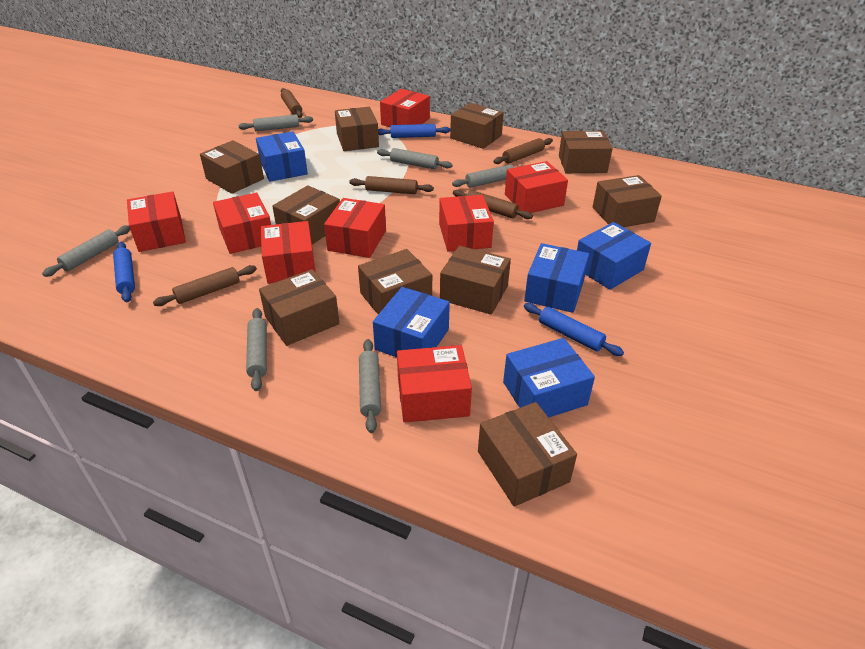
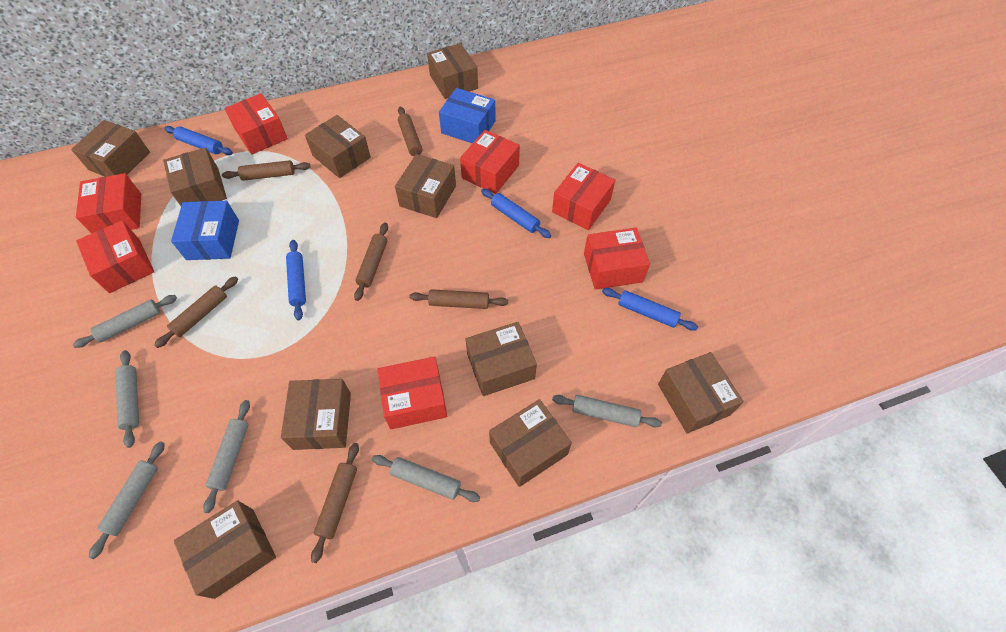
blue box: 5 -> 2
blue rolling pin: 3 -> 4
brown rolling pin: 5 -> 6
red box: 8 -> 7

